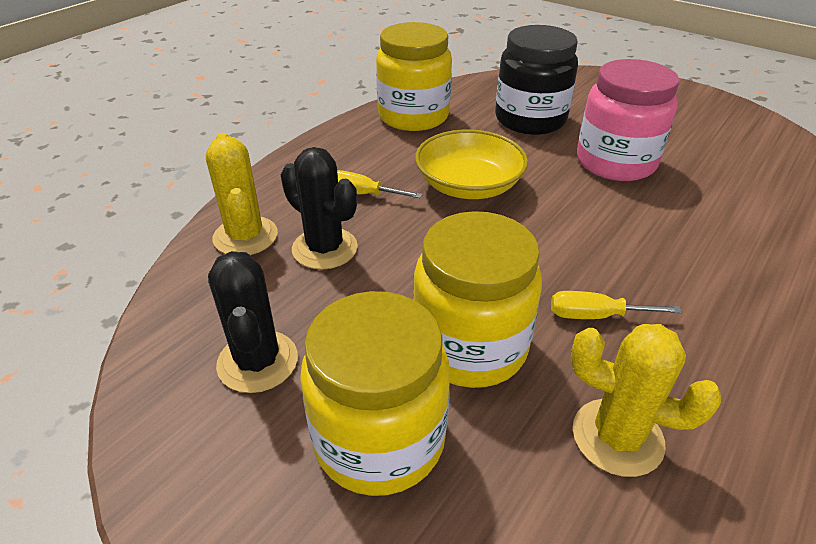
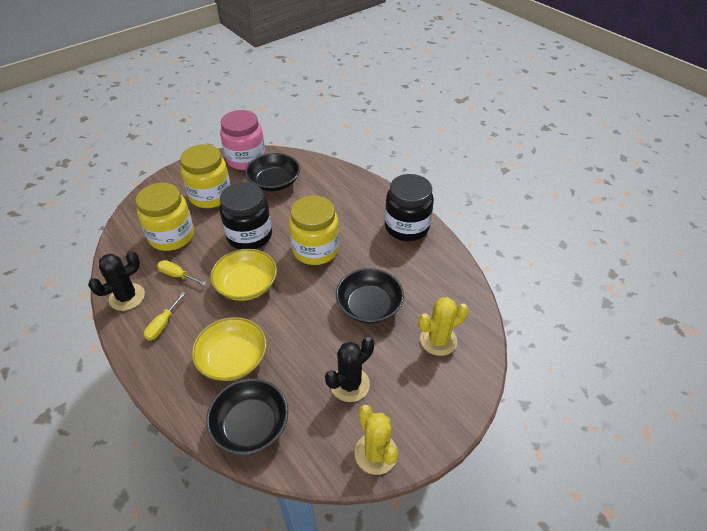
black bowl: 0 -> 3
black jar: 1 -> 2
yellow bowl: 1 -> 2

